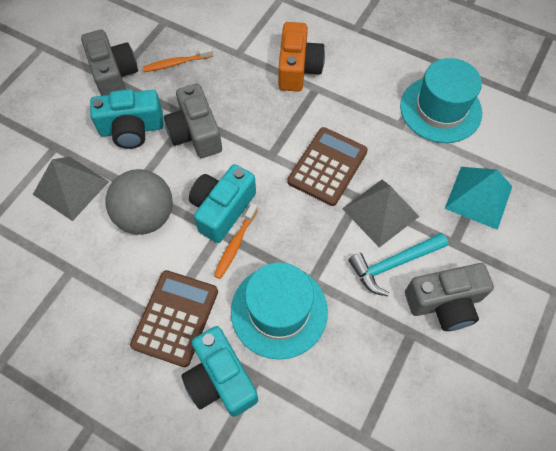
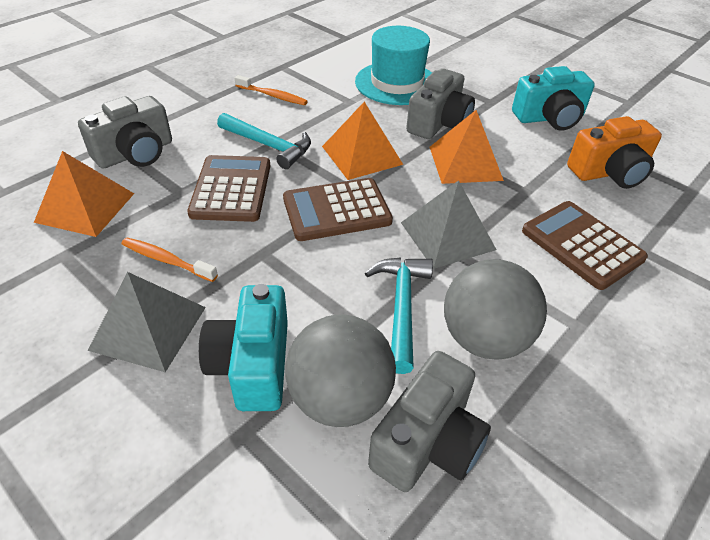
brown calculator: 2 -> 3
grey ball: 1 -> 2
orange pyramid: 0 -> 3
turquoise camera: 3 -> 2
turquoise hammer: 1 -> 2
turquoise hat: 2 -> 1
turquoise pyramid: 1 -> 0

